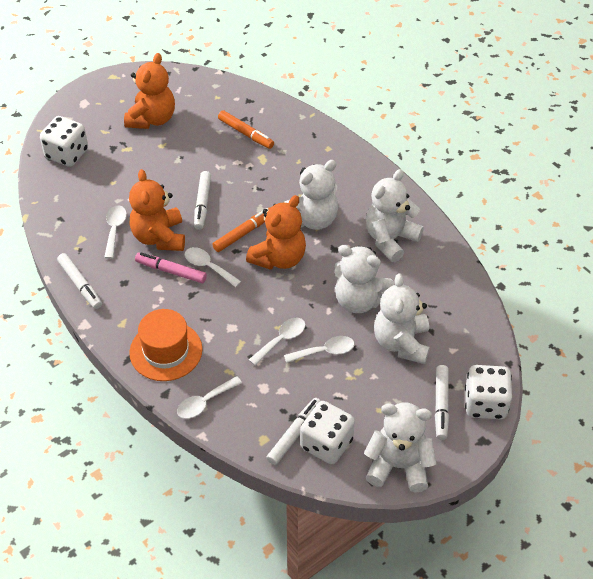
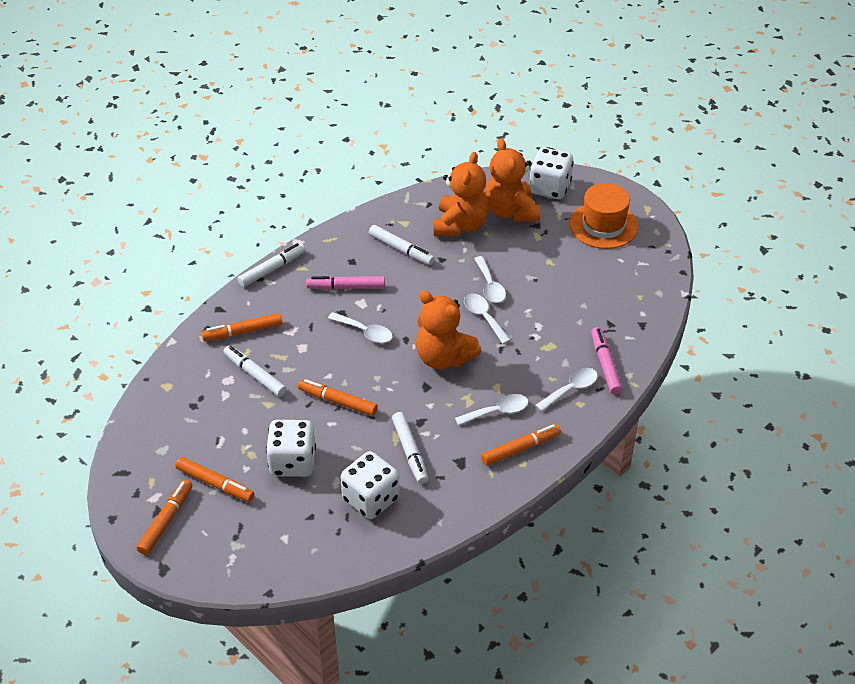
orange marker: 2 -> 5
pink marker: 1 -> 2
white teddy bear: 5 -> 0

